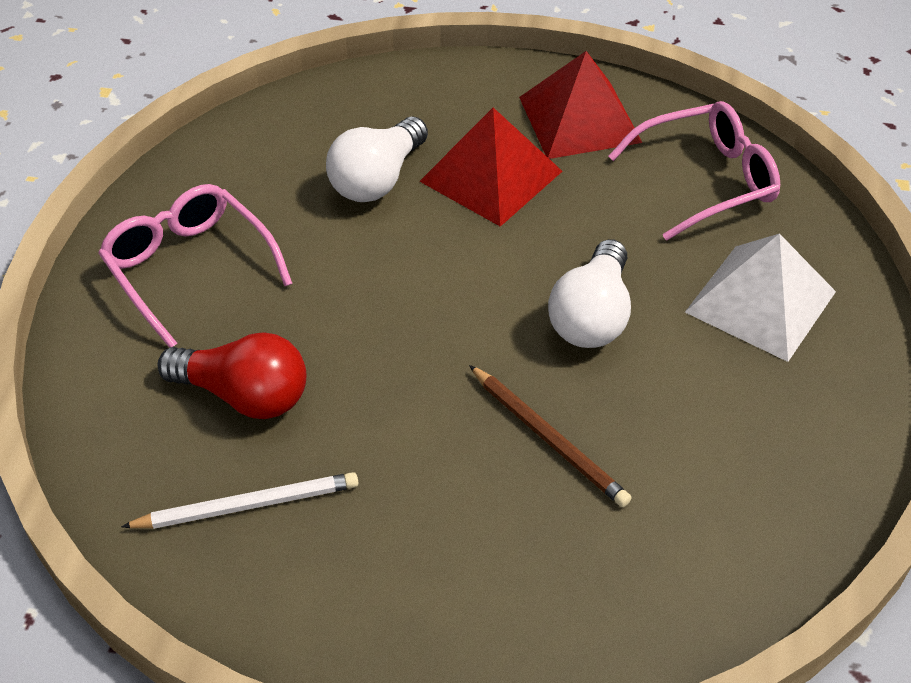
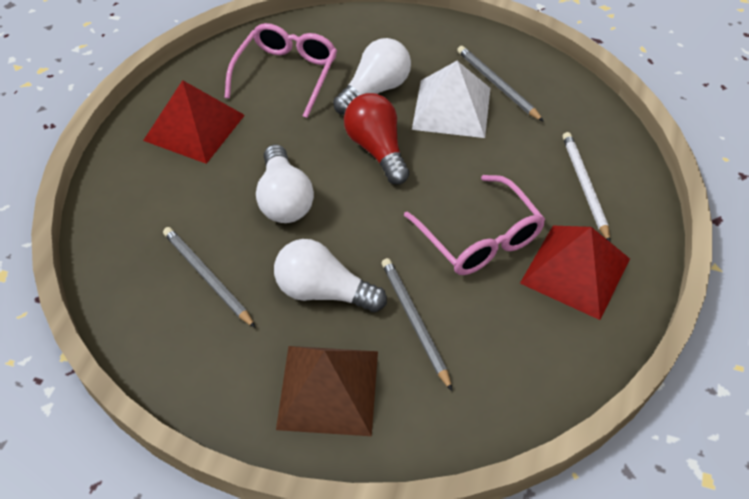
brown pencil: 1 -> 0
brown pyramid: 0 -> 1
grey pencil: 0 -> 3
white light bulb: 2 -> 3

